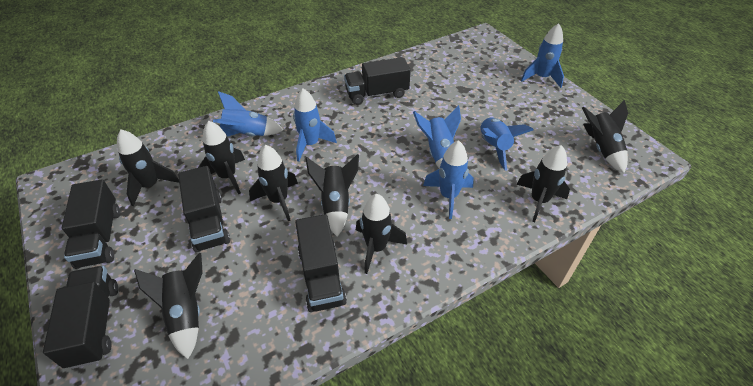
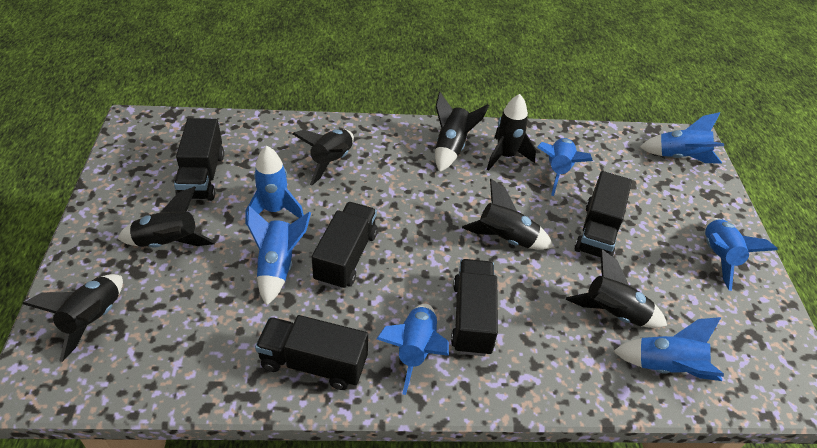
black rocket: 8 -> 7
blue rocket: 6 -> 7

